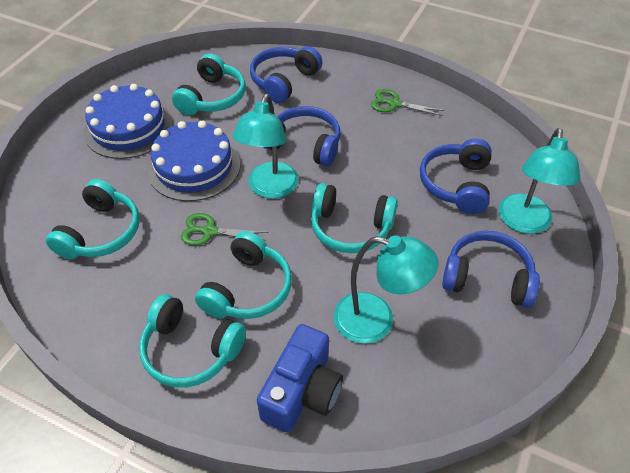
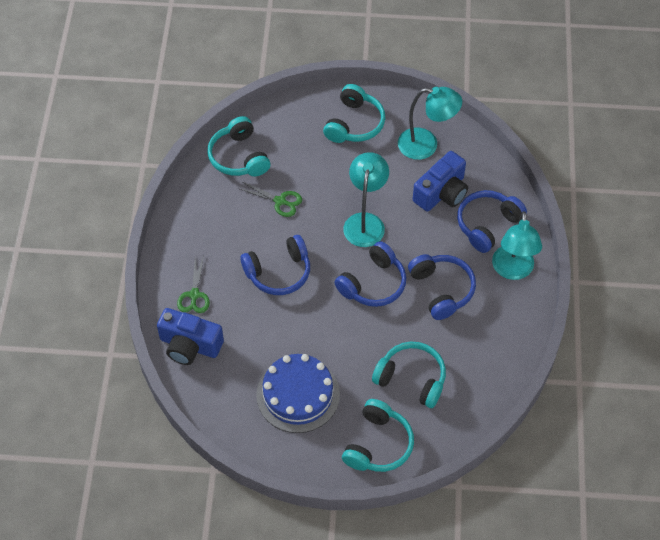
blue cake: 2 -> 1
blue camera: 1 -> 2
turquoise headphones: 5 -> 4

